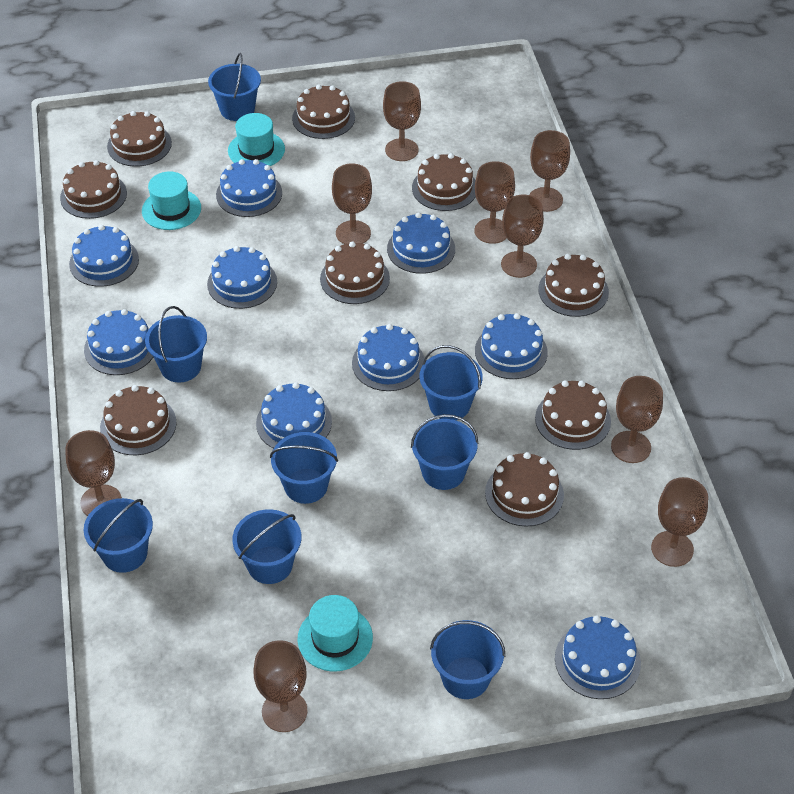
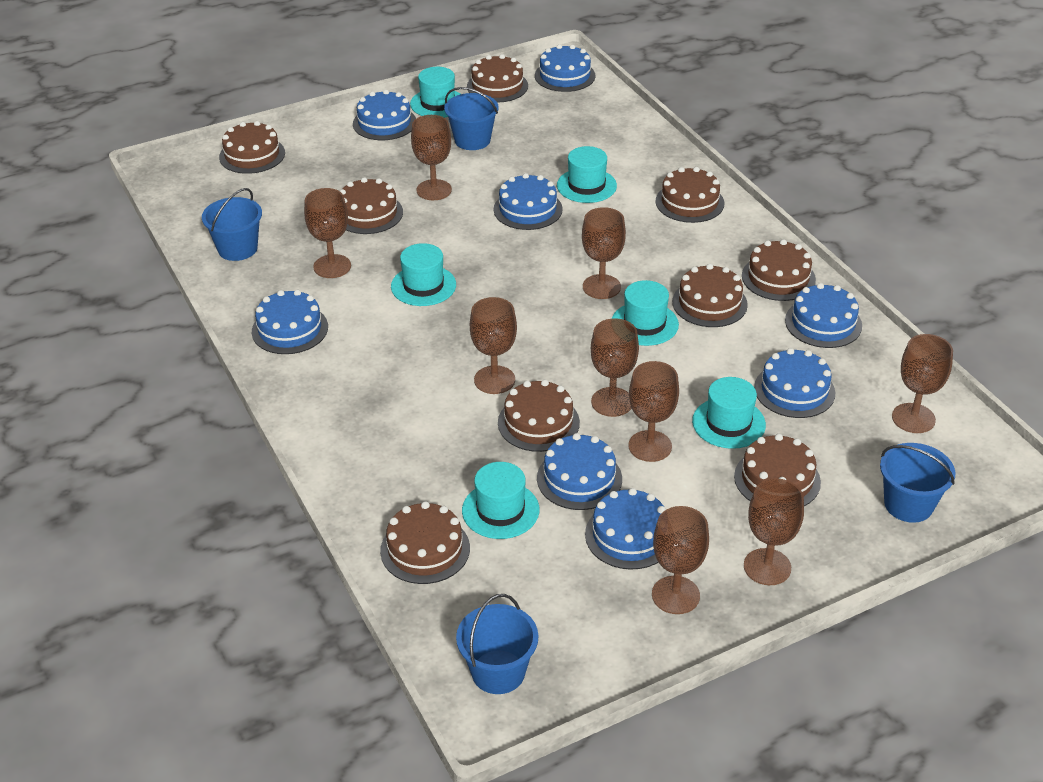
blue bucket: 8 -> 4
blue cake: 9 -> 8
turquoise hat: 3 -> 6

